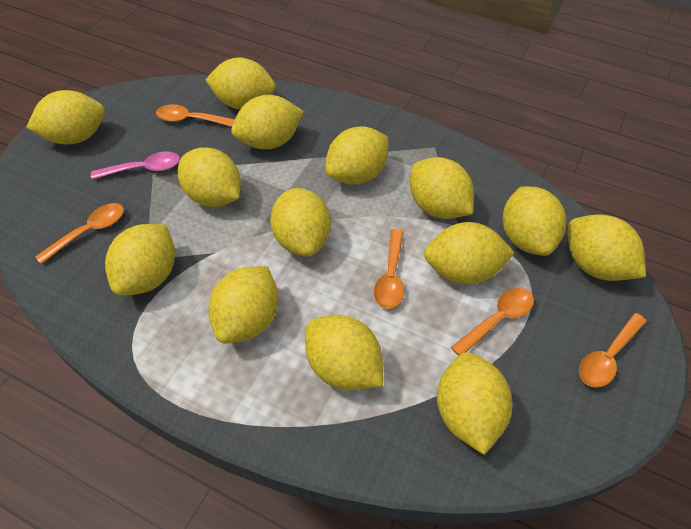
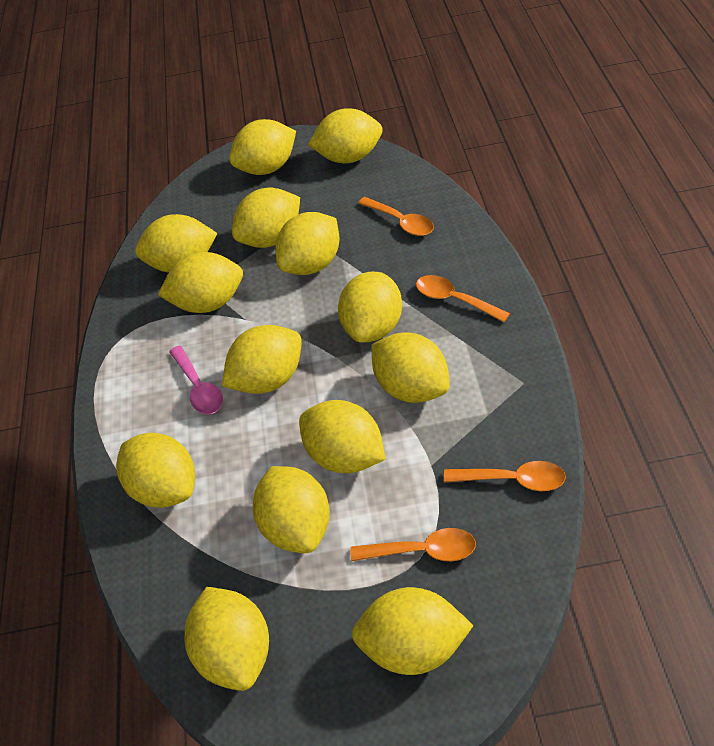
orange spoon: 5 -> 4

